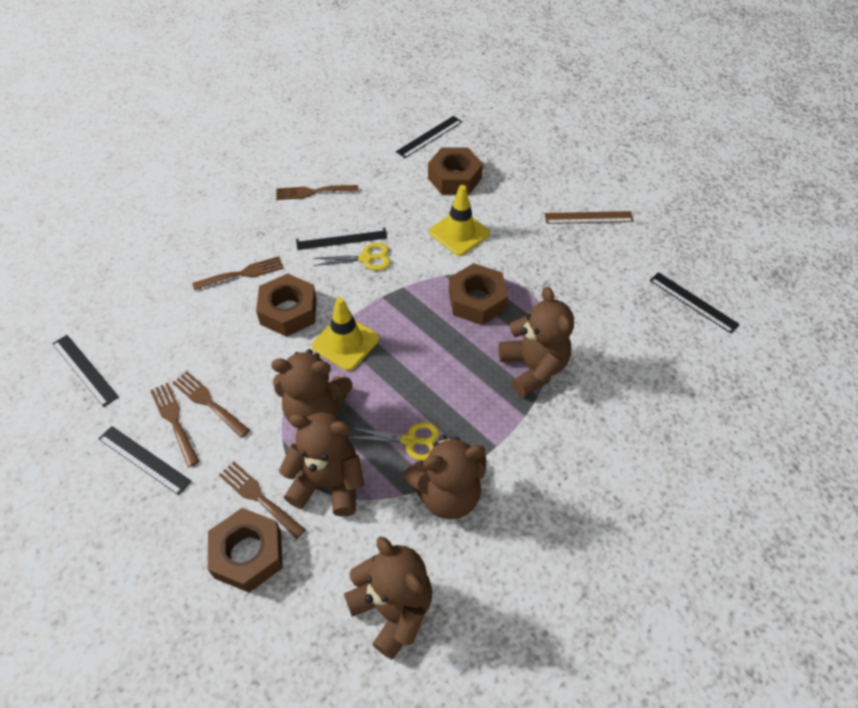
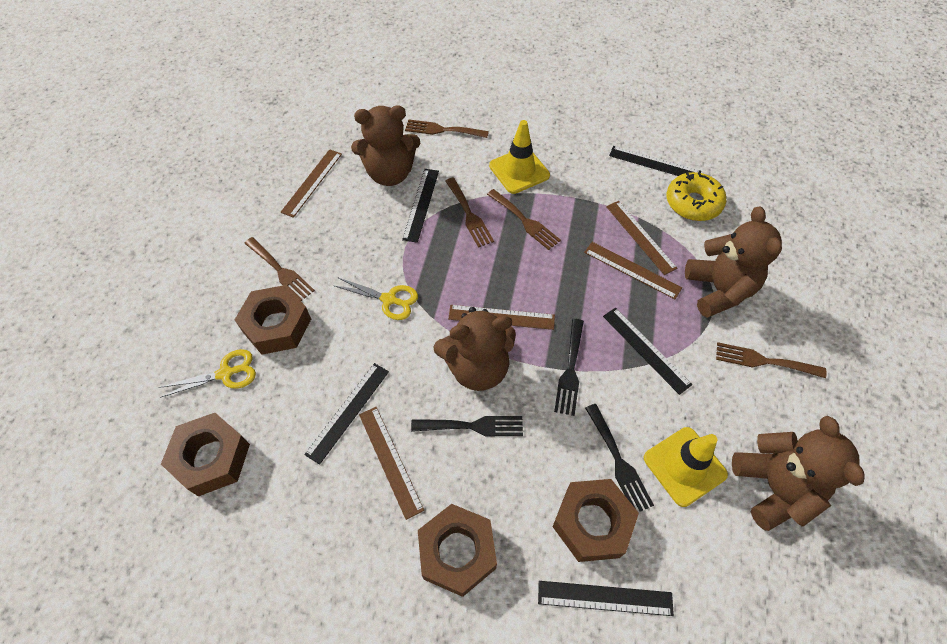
black fork: 0 -> 3
brown ruler: 1 -> 5
brown teddy bear: 5 -> 4
yellow donut: 0 -> 1

